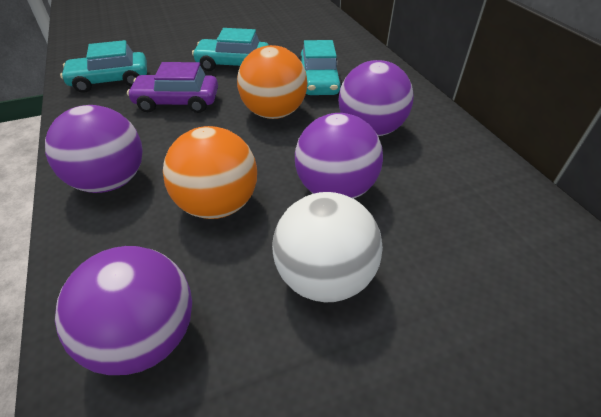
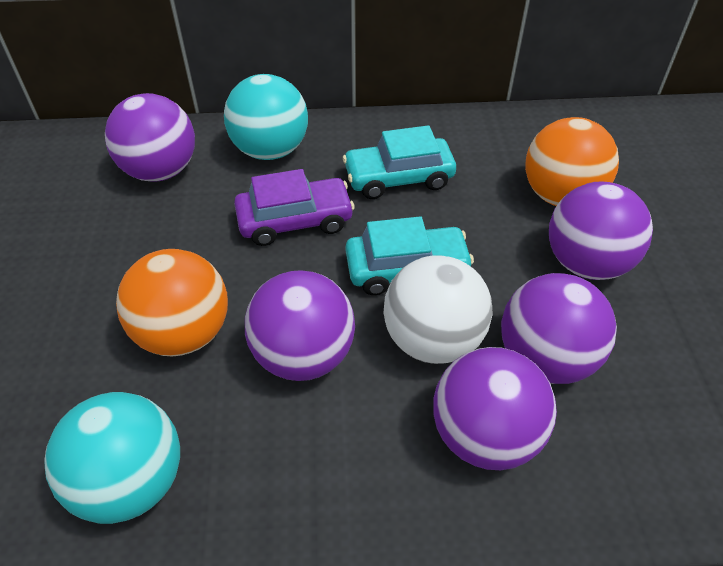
purple ball: 4 -> 5
turquoise ball: 0 -> 2
turquoise car: 3 -> 2

